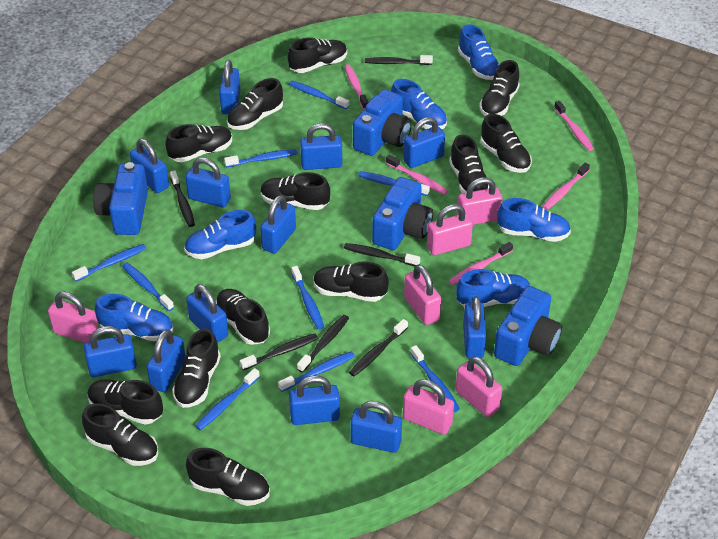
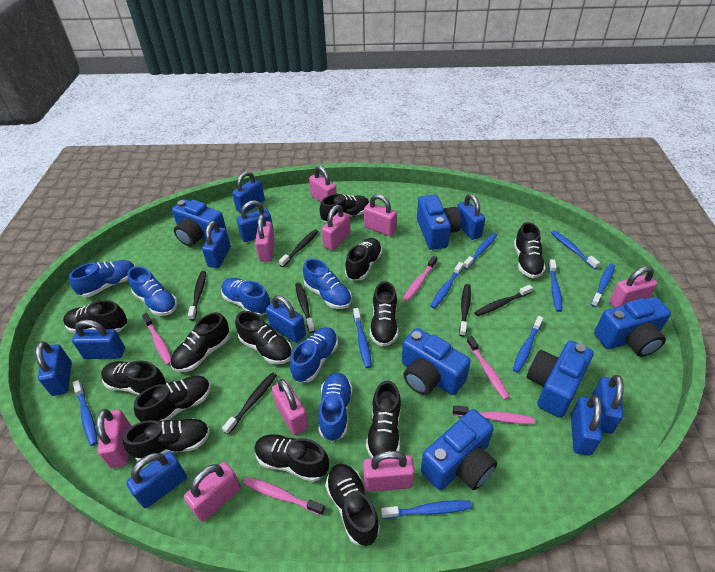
blue camera: 4 -> 6
blue padlock: 12 -> 10
pink padlock: 6 -> 9

